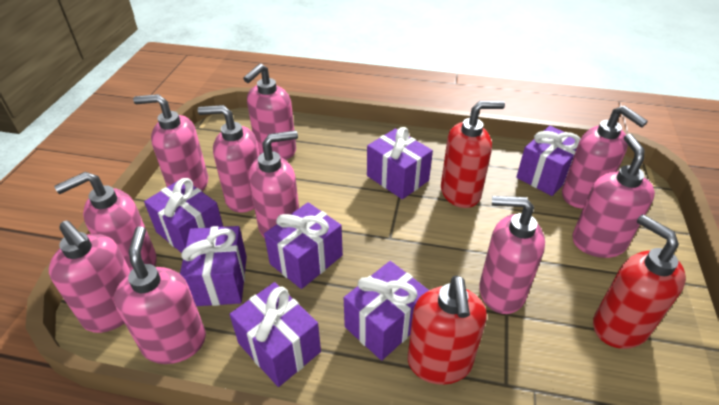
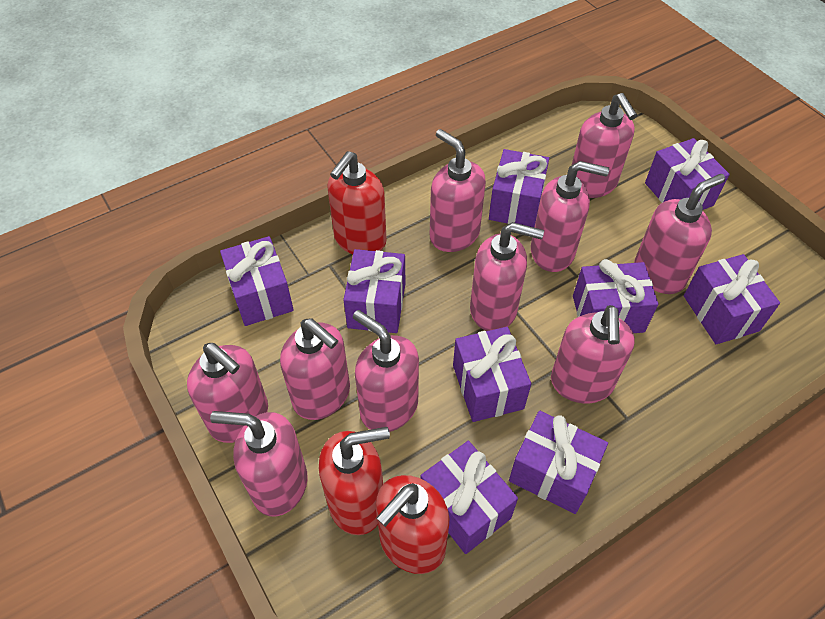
purple gift: 7 -> 9

